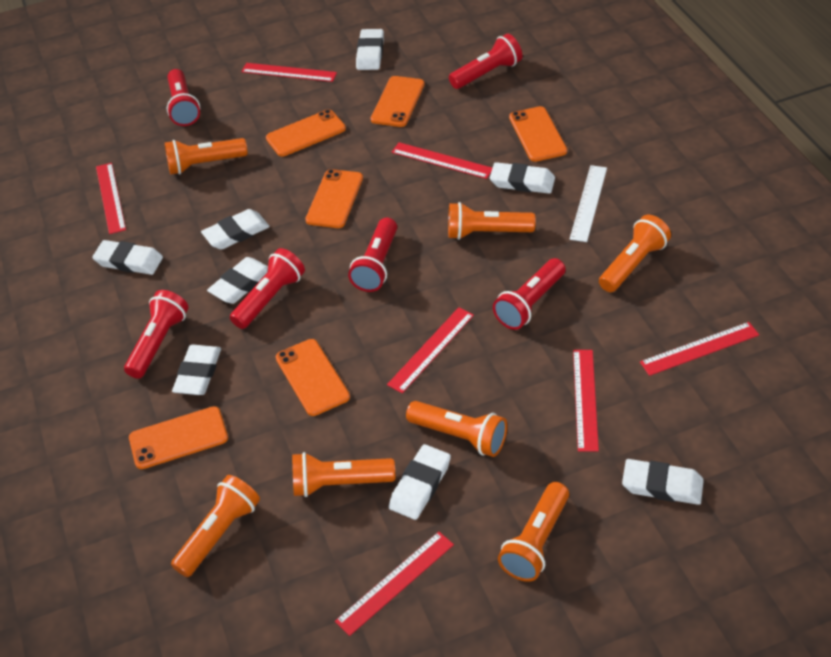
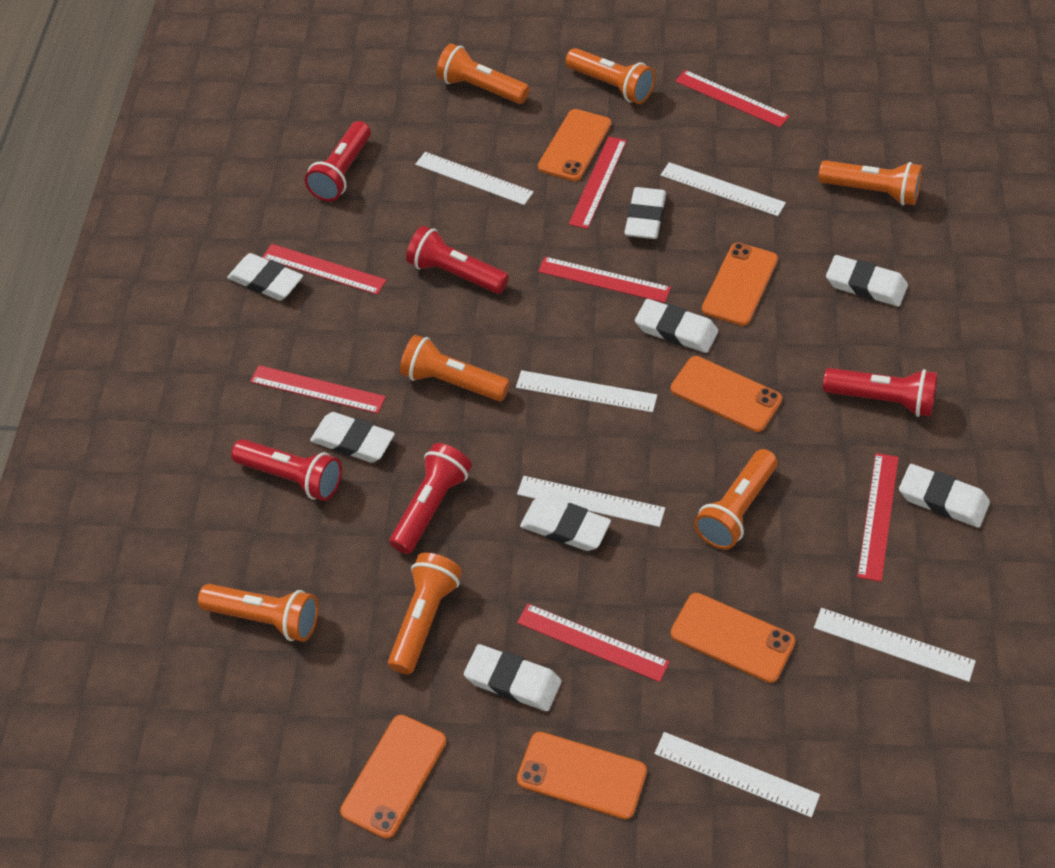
red flashlight: 6 -> 5
white ruler: 1 -> 6

